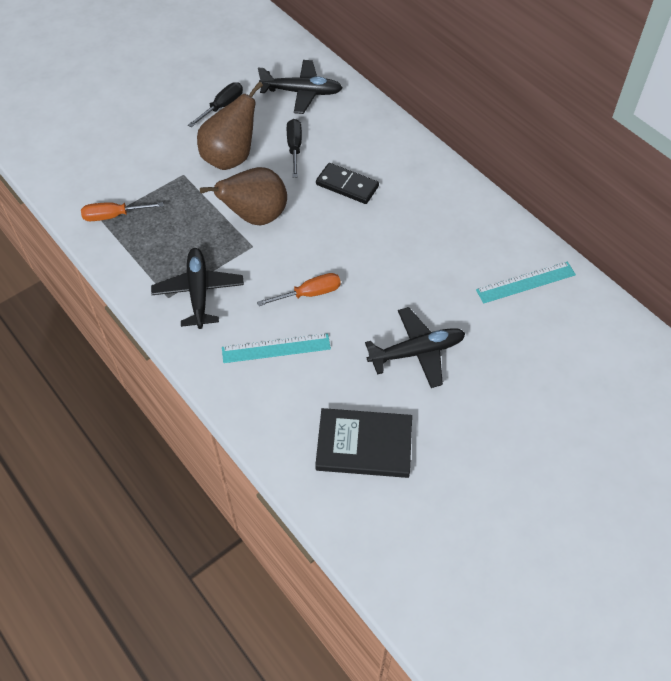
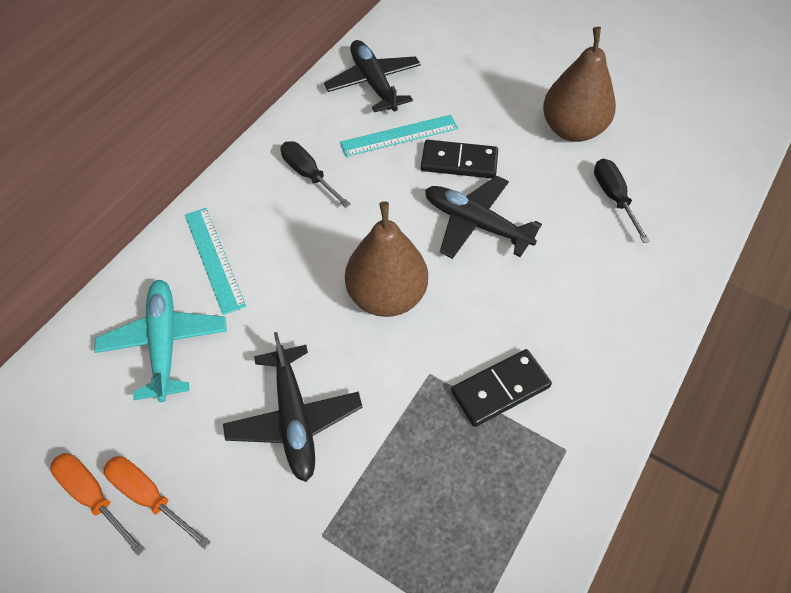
black book: 1 -> 0
black domino: 1 -> 2
turquoise plane: 0 -> 1

